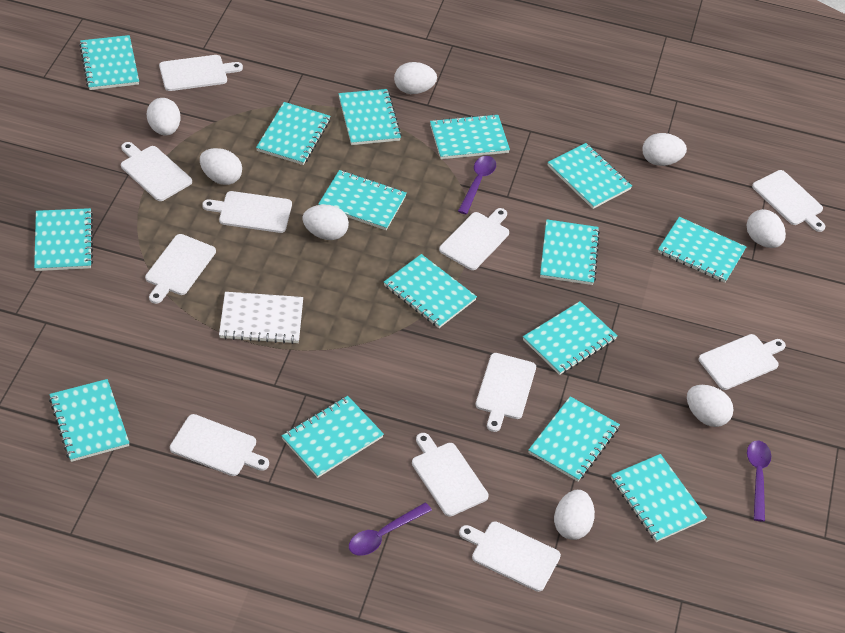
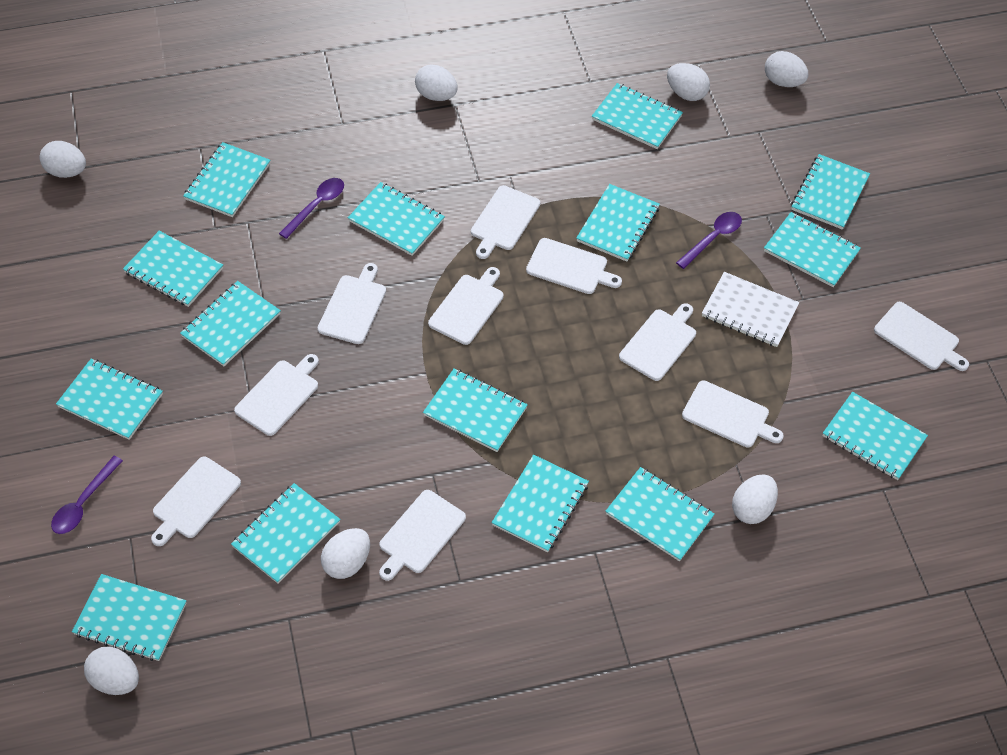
white cutting board: 11 -> 10
white egg: 8 -> 7

